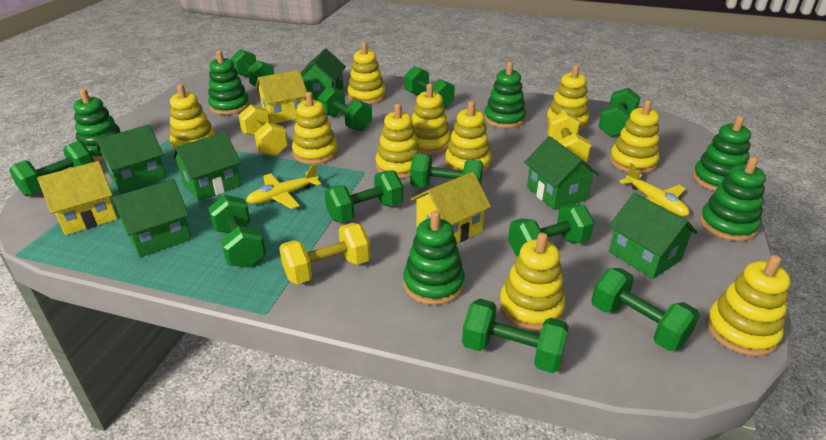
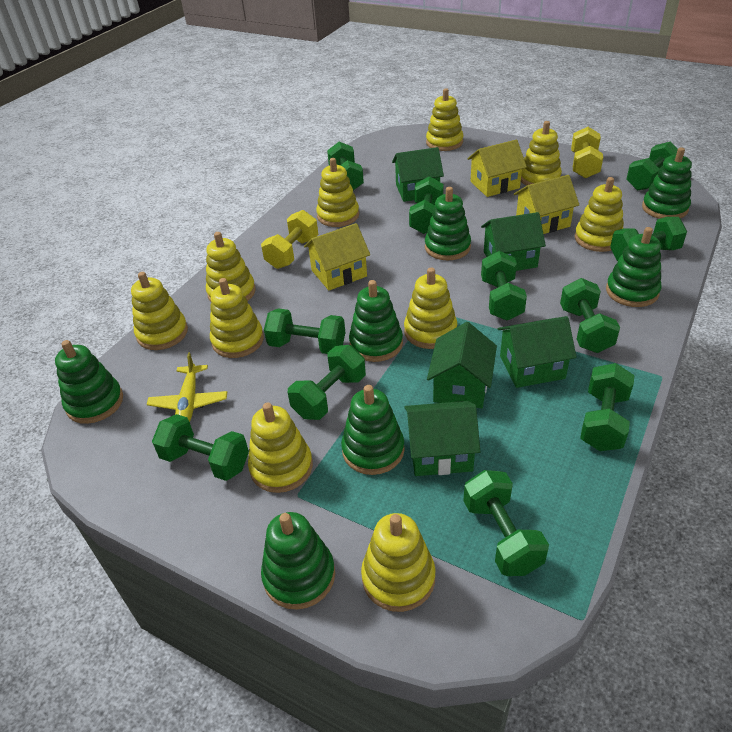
green house: 6 -> 5
green stacking toy: 6 -> 7
yellow dumbbell: 3 -> 2
yellow plane: 2 -> 1

